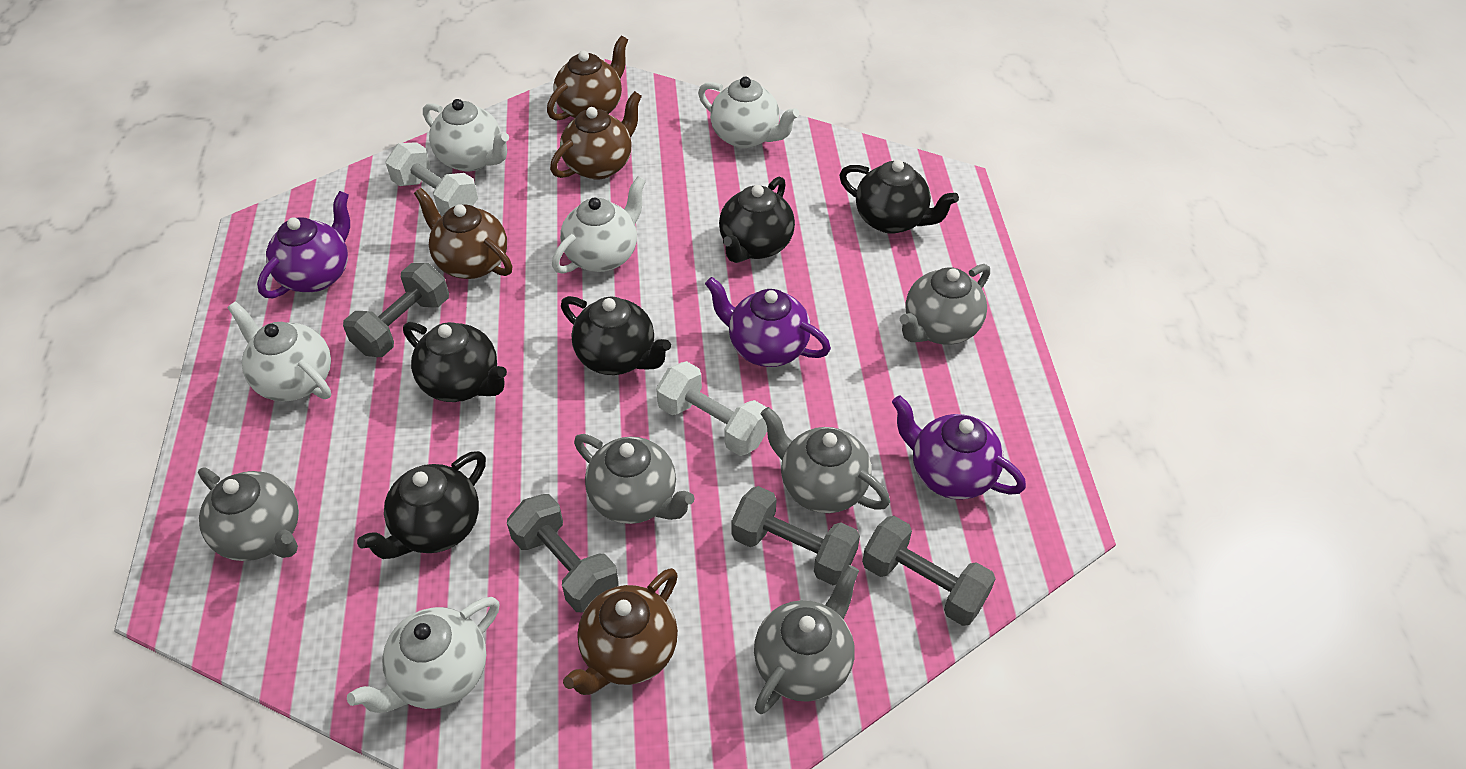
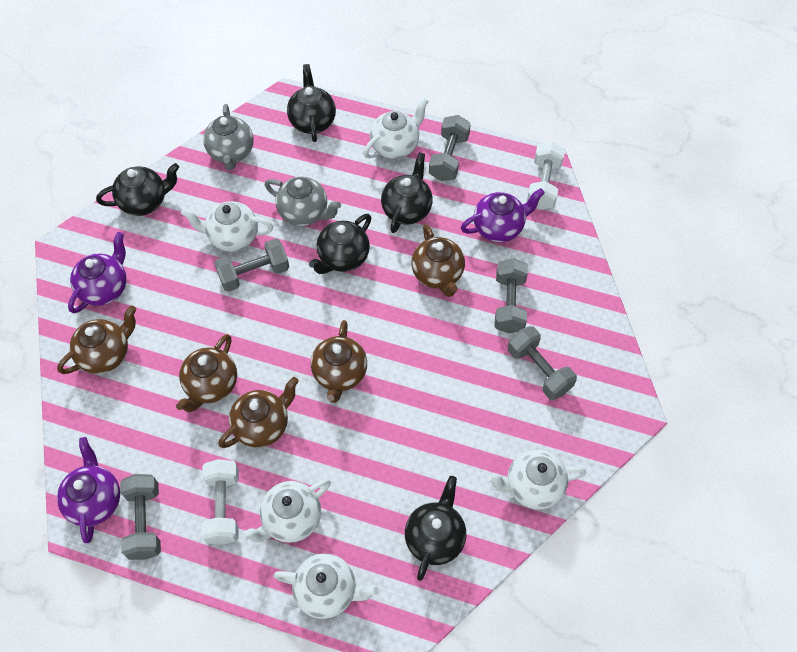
brown teapot: 4 -> 5
grey dumbbell: 4 -> 5
grey teapot: 5 -> 2

